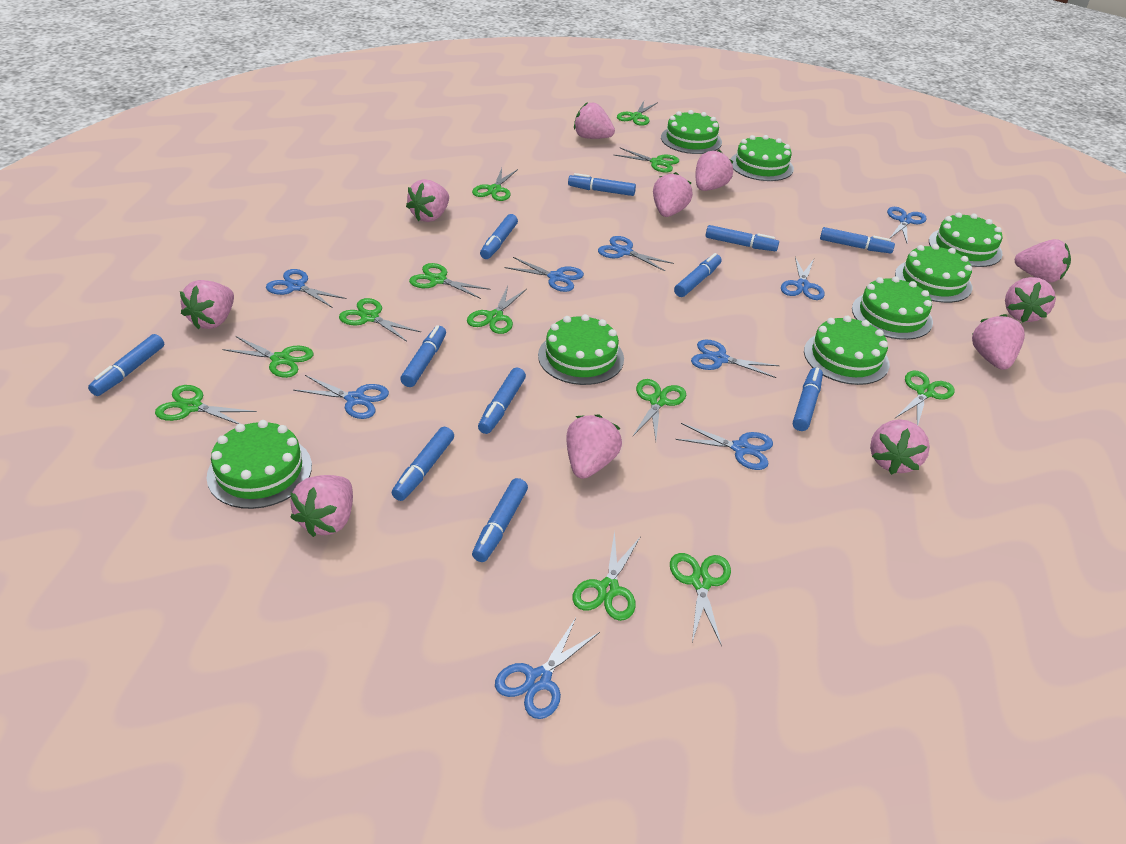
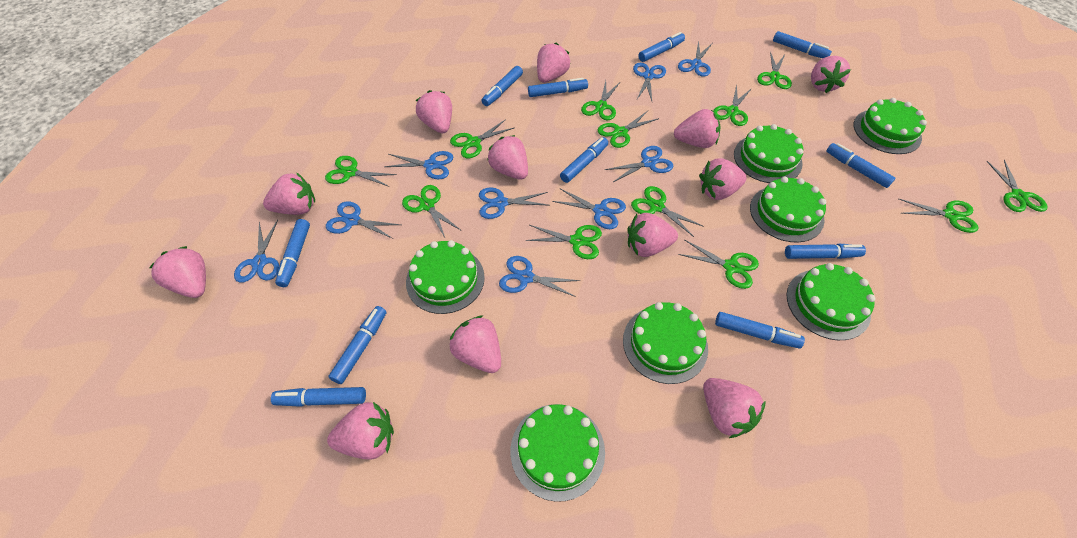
green cake: 8 -> 7
pink strawberry: 11 -> 12

